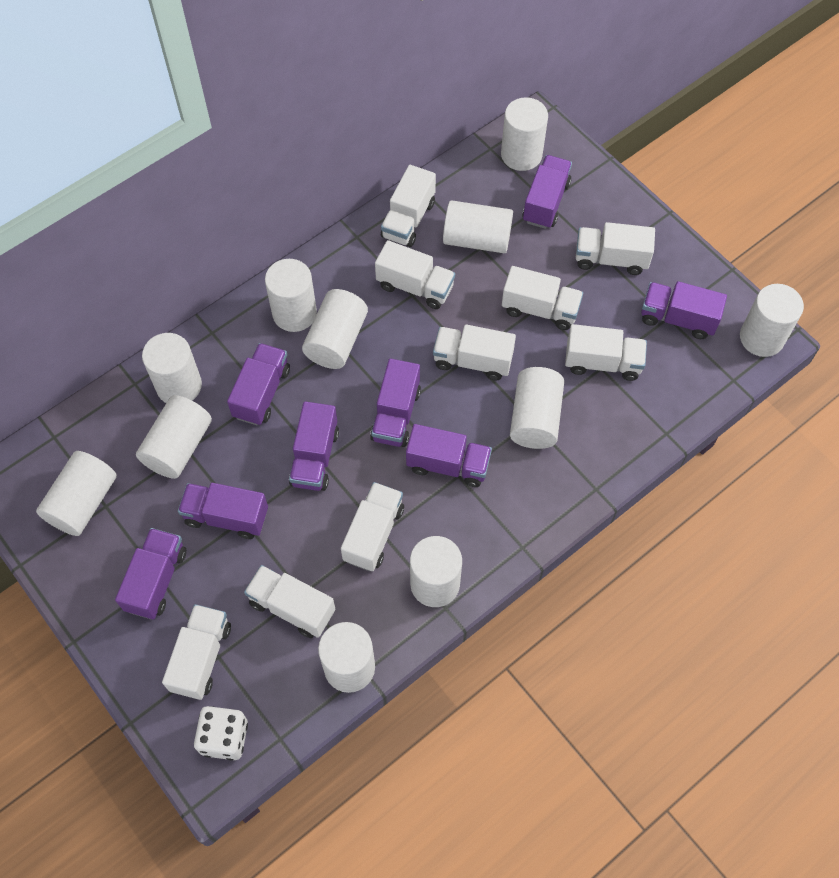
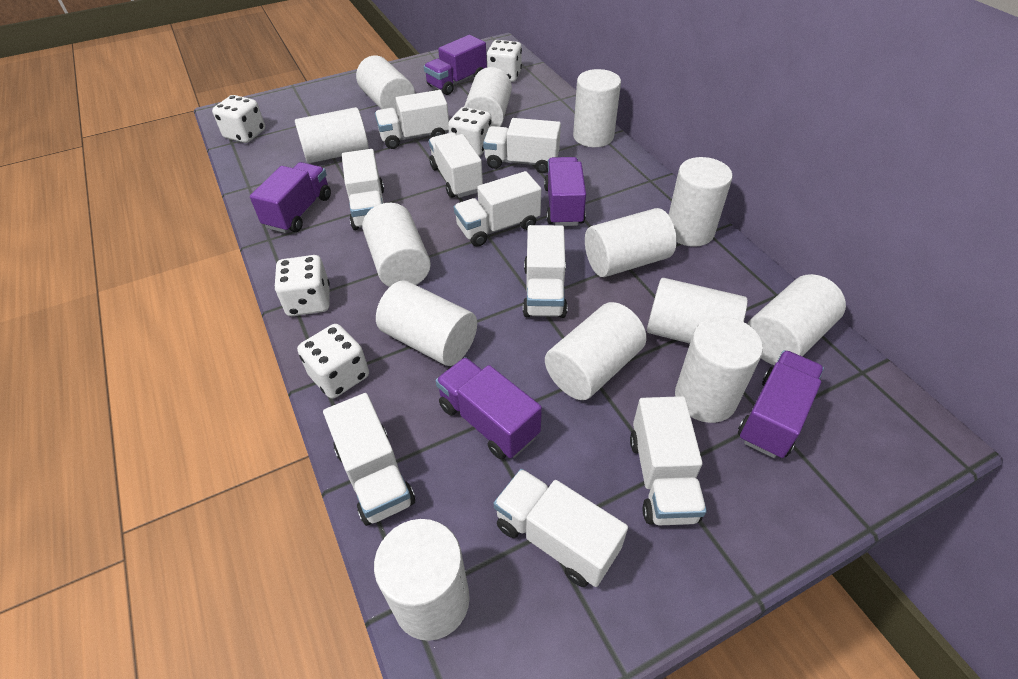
purple truck: 8 -> 5
white cylinder: 11 -> 13
white dice: 1 -> 5

